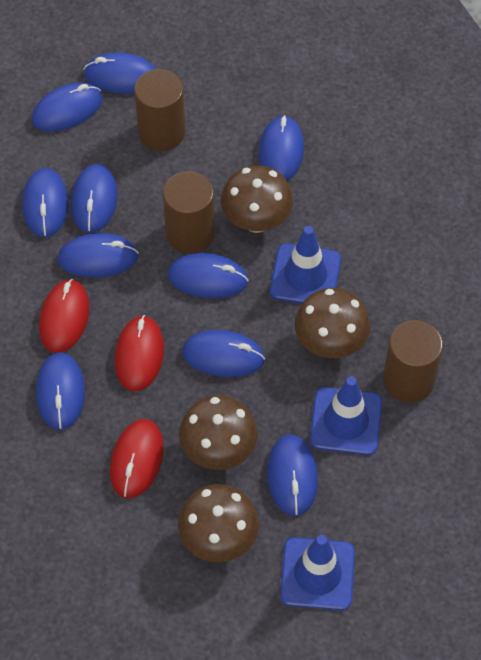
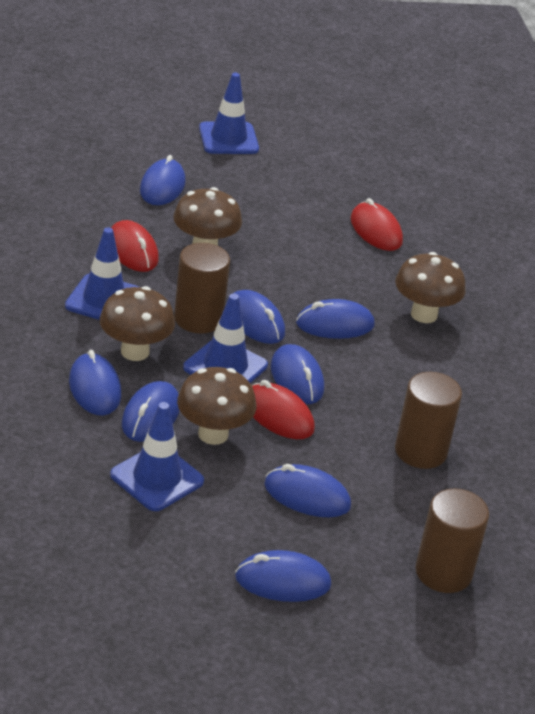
blue mouse: 10 -> 8
blue traffic cone: 3 -> 4

